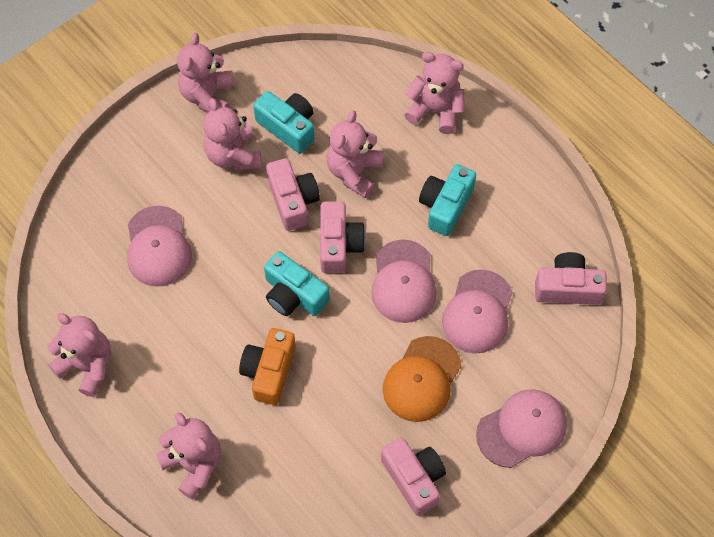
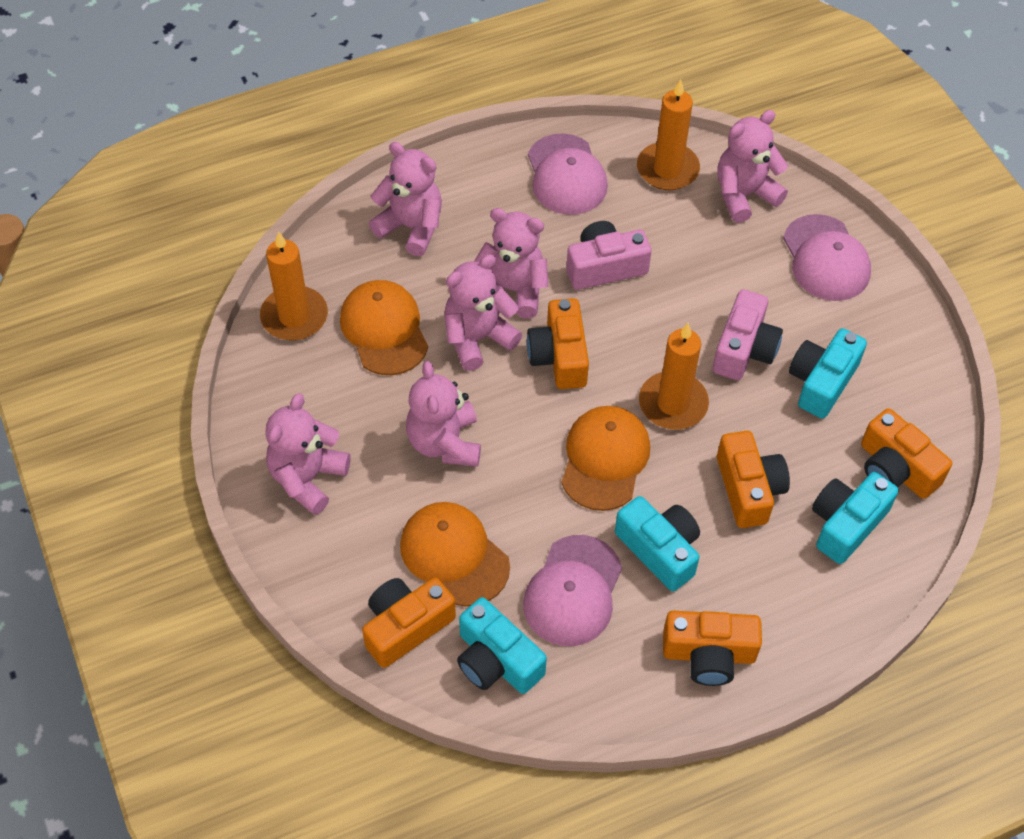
orange camera: 1 -> 5
orange candle: 0 -> 3
orange cap: 1 -> 3
pink camera: 4 -> 2
pink cap: 4 -> 3
turquoise camera: 3 -> 4

